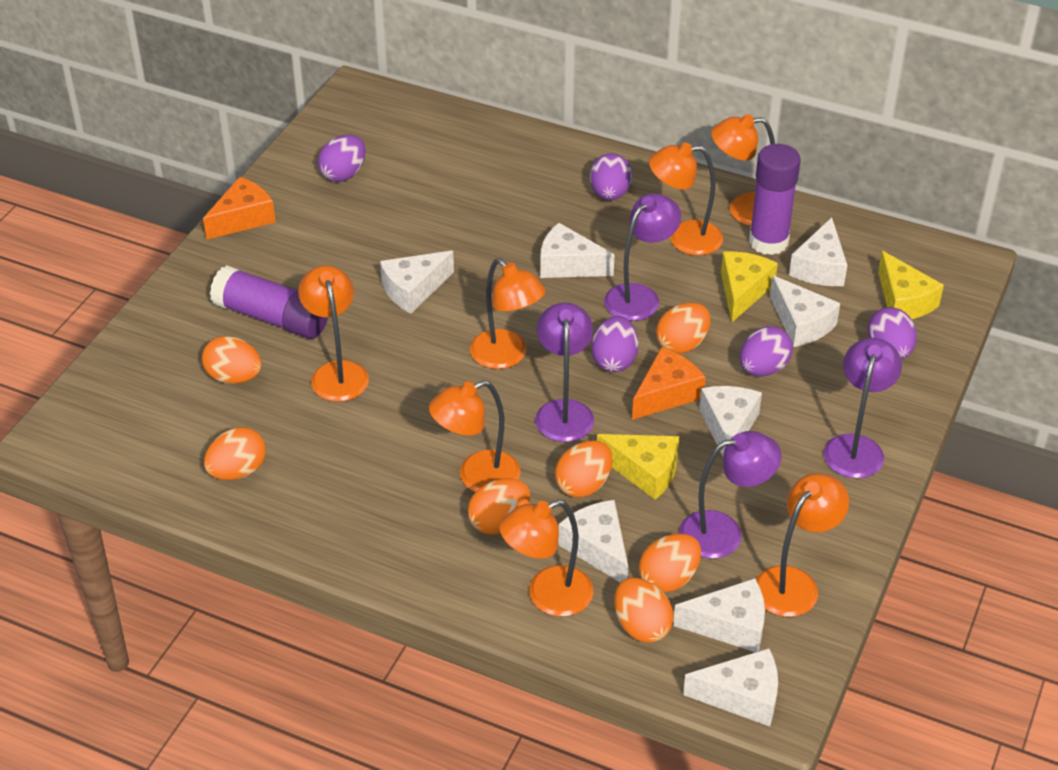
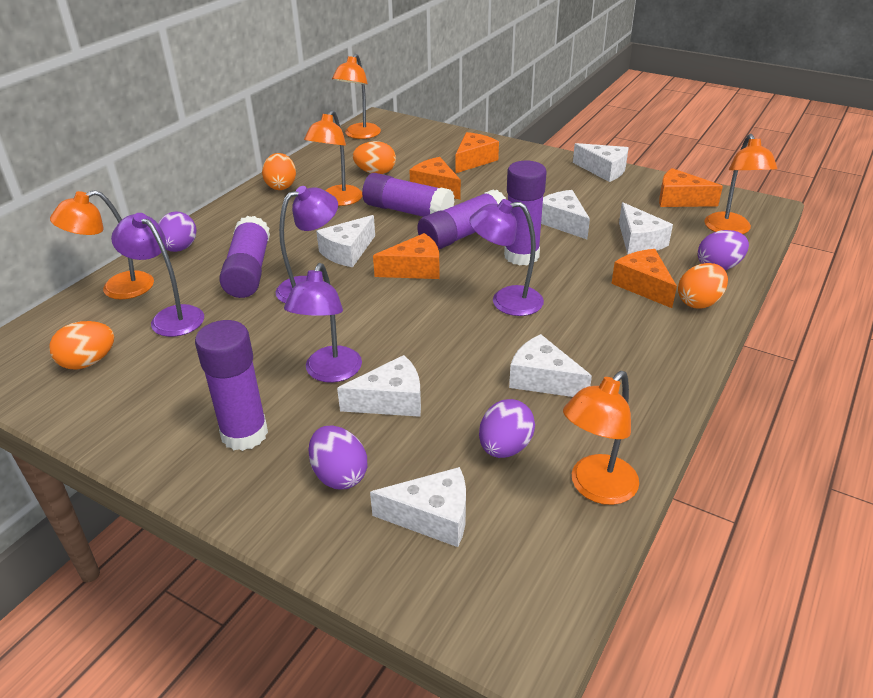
orange cheese: 2 -> 5
orange egg: 7 -> 4
orange lamp: 7 -> 5
purple egg: 5 -> 4
purple glue stick: 2 -> 5
white cheese: 8 -> 7
yellow cheese: 3 -> 0

